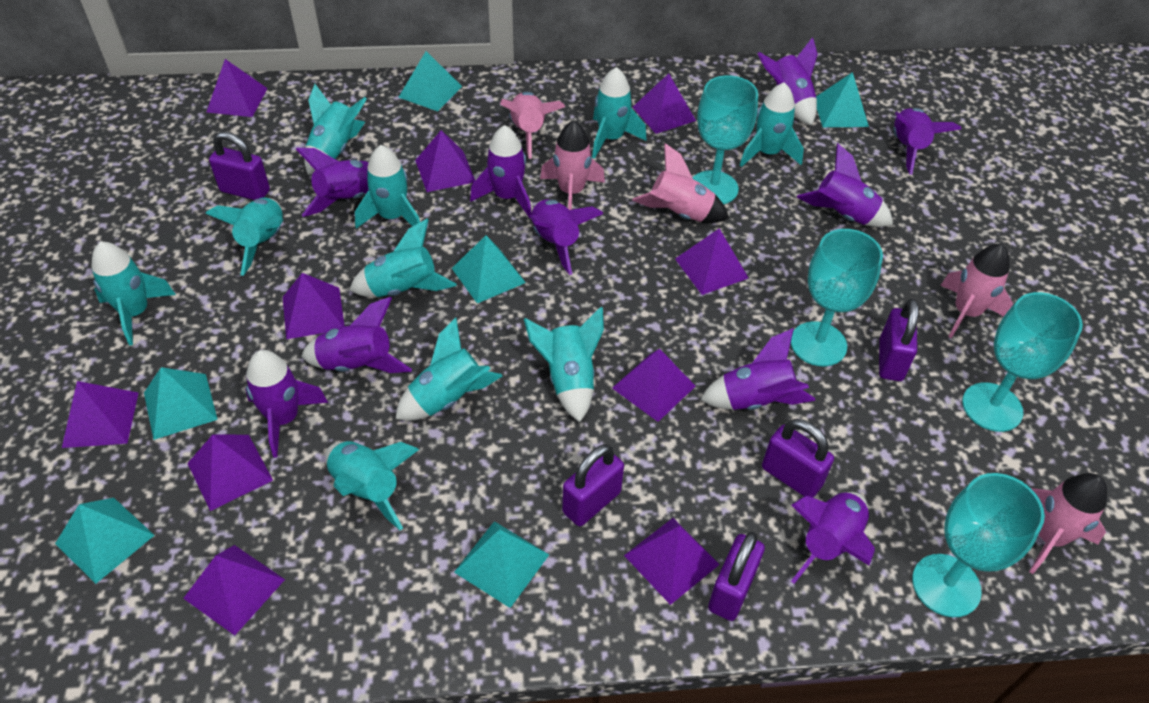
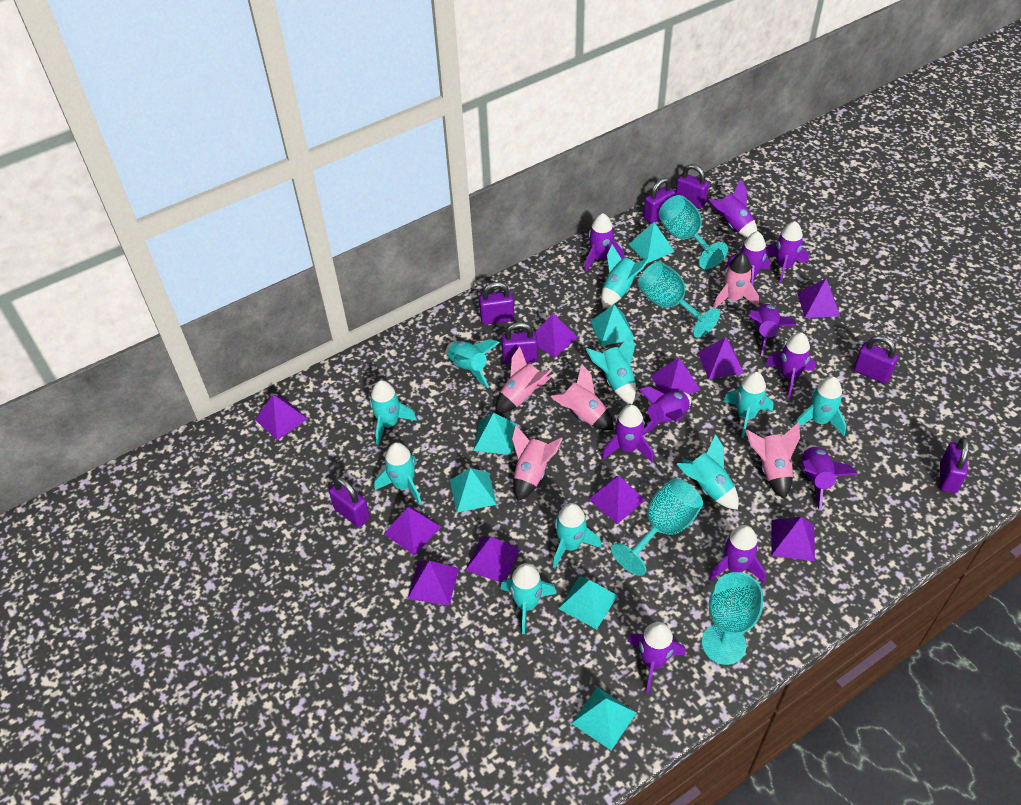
purple padlock: 5 -> 7
purple rocket: 10 -> 11

